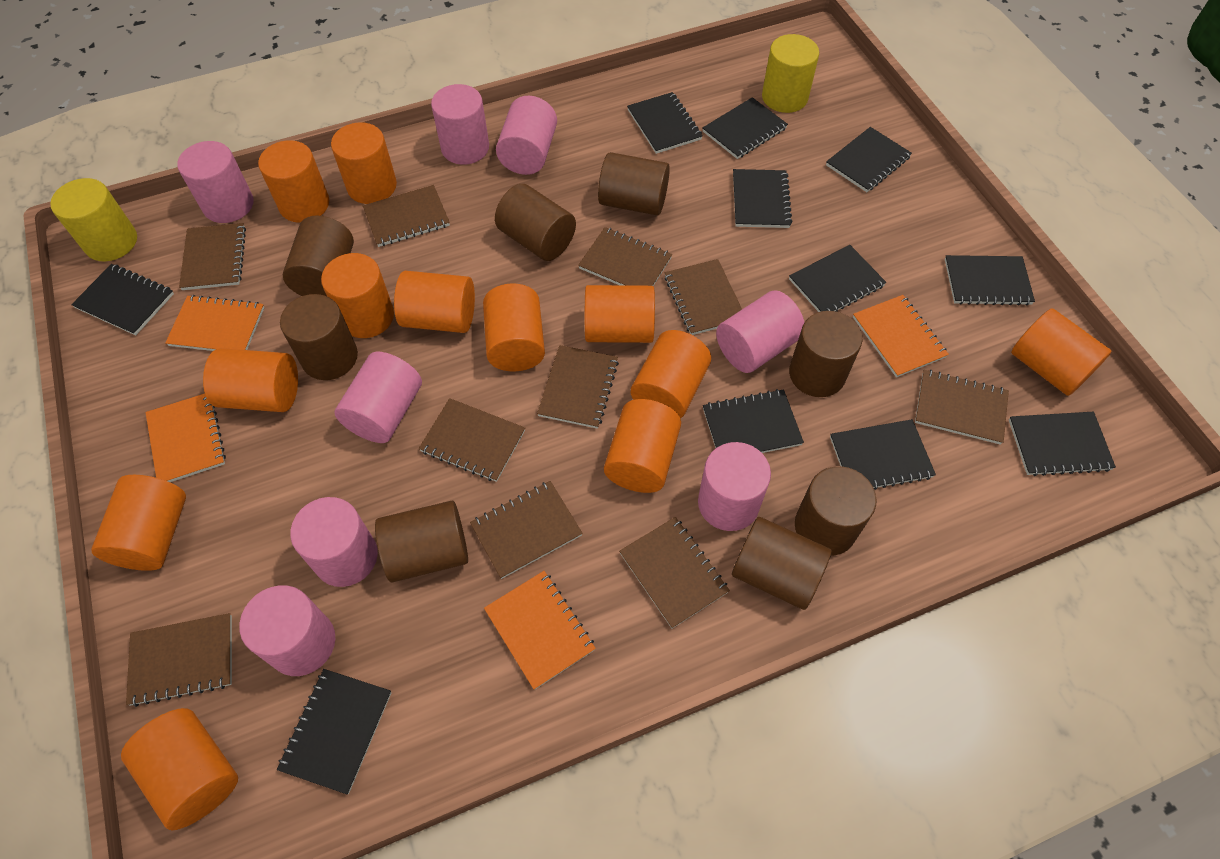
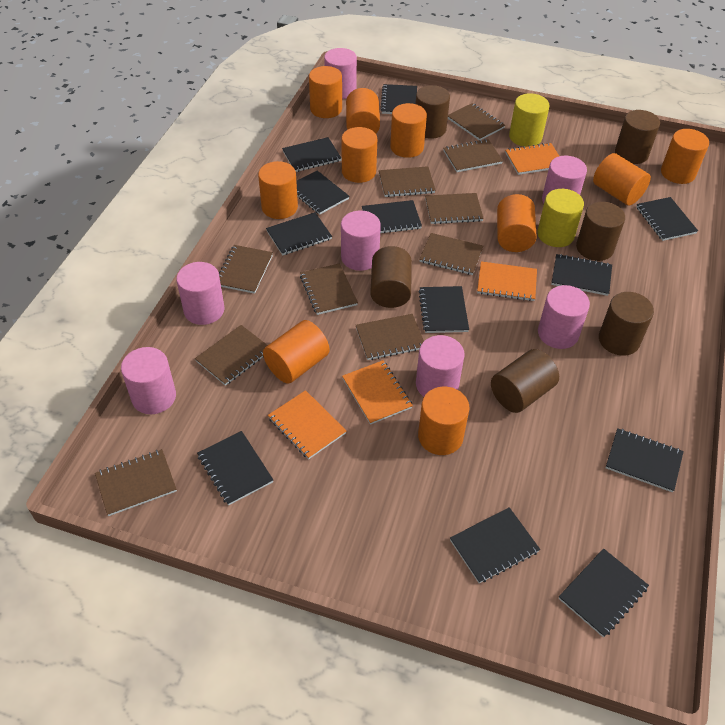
black notebook: 11 -> 12
brown cylinder: 8 -> 6
orange cylinder: 12 -> 10
pink cylinder: 8 -> 7

